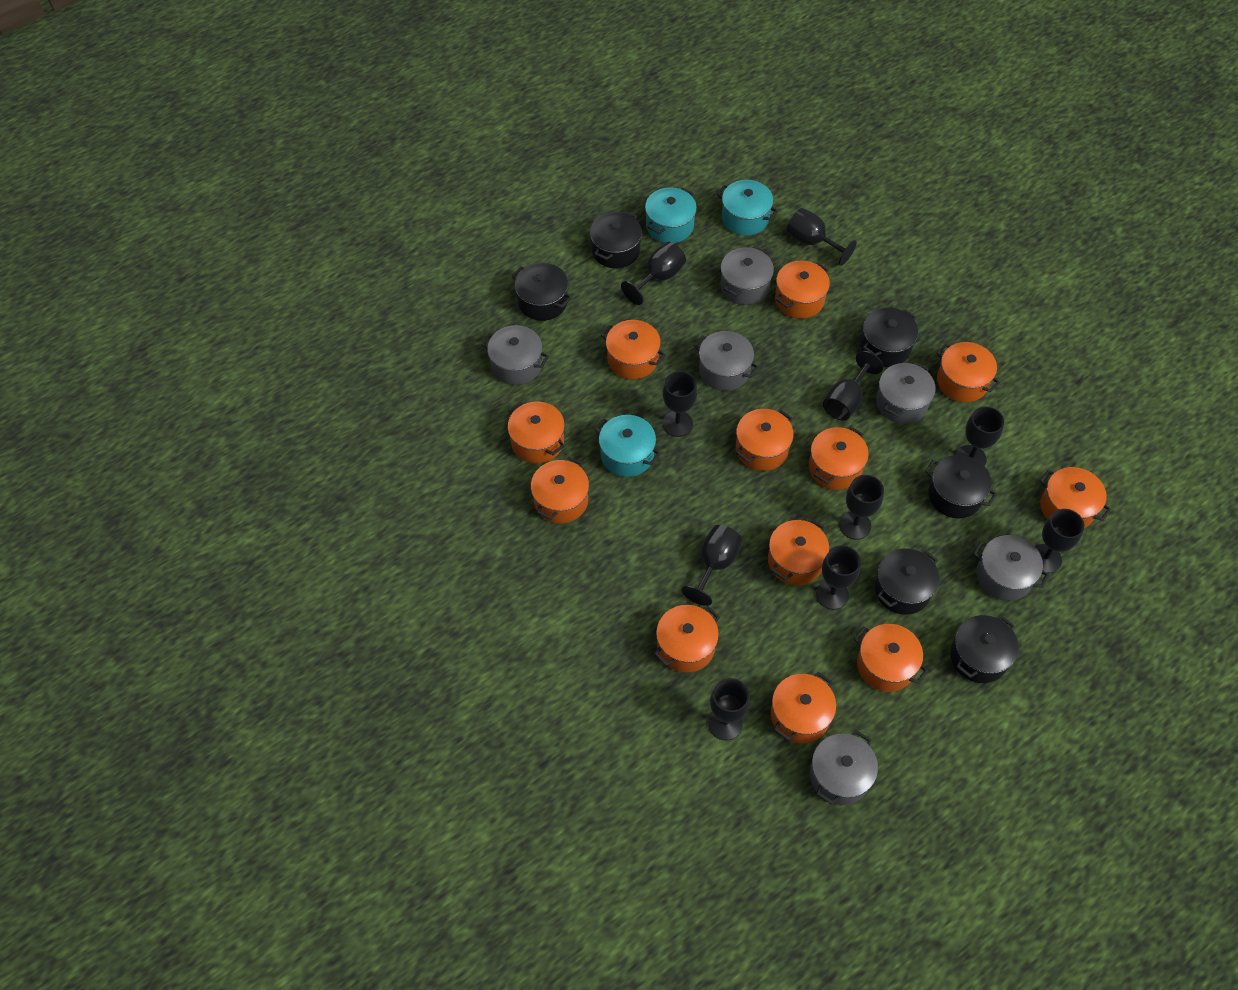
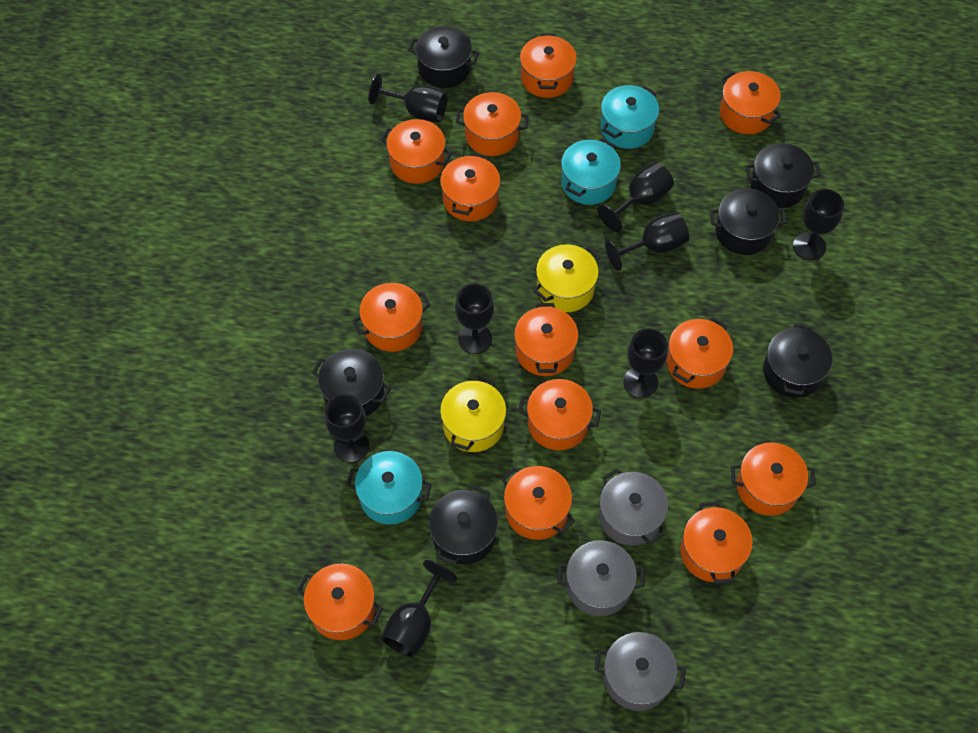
black goblet: 10 -> 8
grey pot: 6 -> 3
orange pot: 12 -> 13
yellow pot: 0 -> 2

